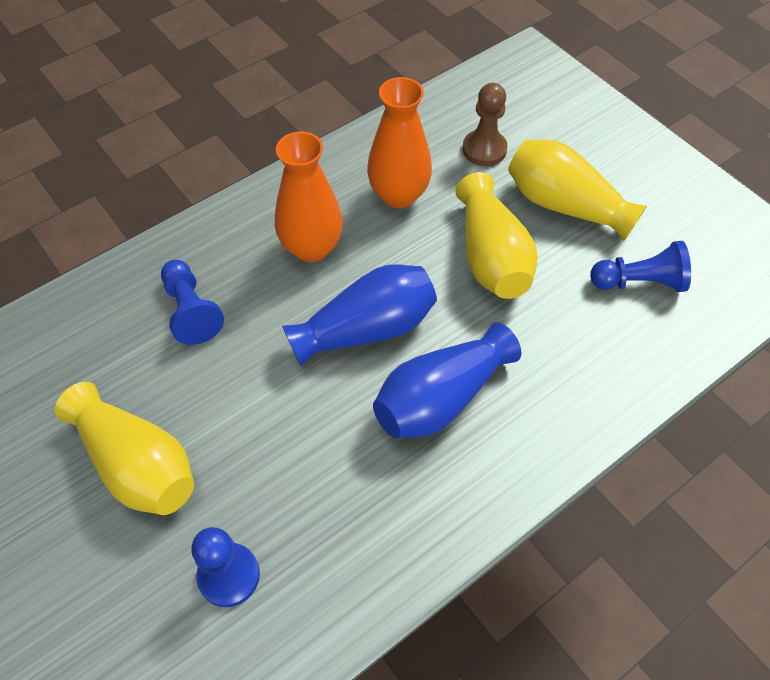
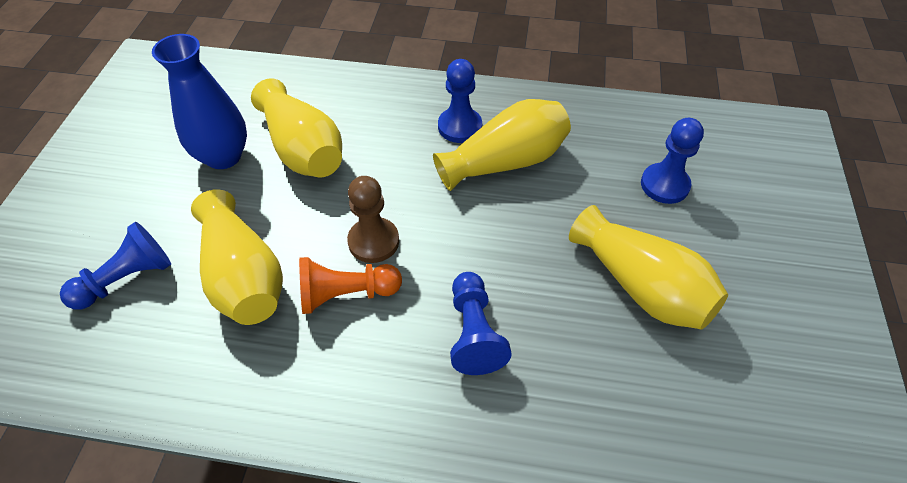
blue pawn: 3 -> 4
blue vase: 2 -> 1
orange pawn: 0 -> 1
orange vase: 2 -> 0
yellow vase: 3 -> 4

